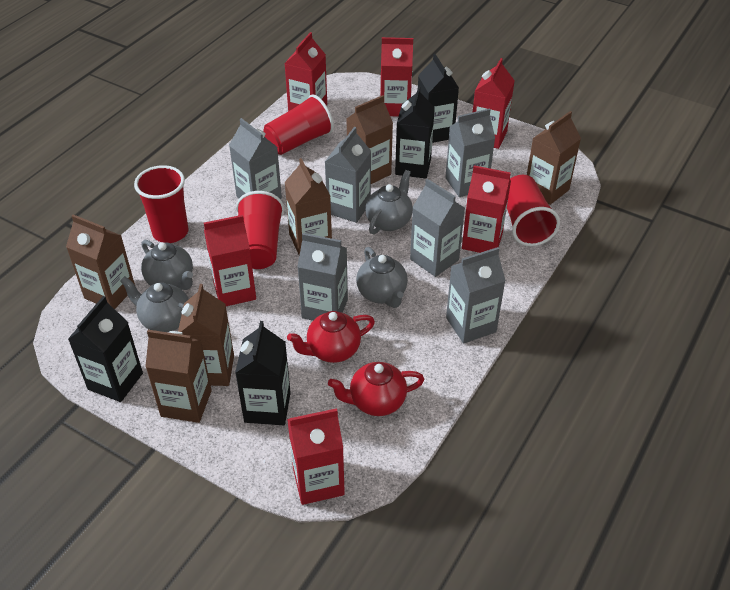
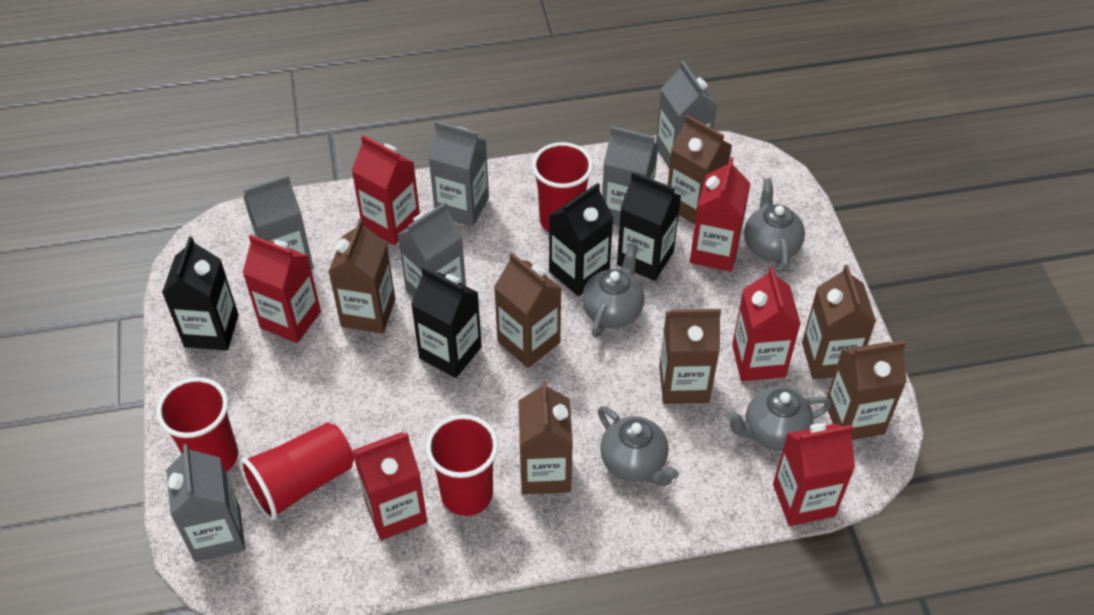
brown carton: 6 -> 7
red teapot: 2 -> 0

